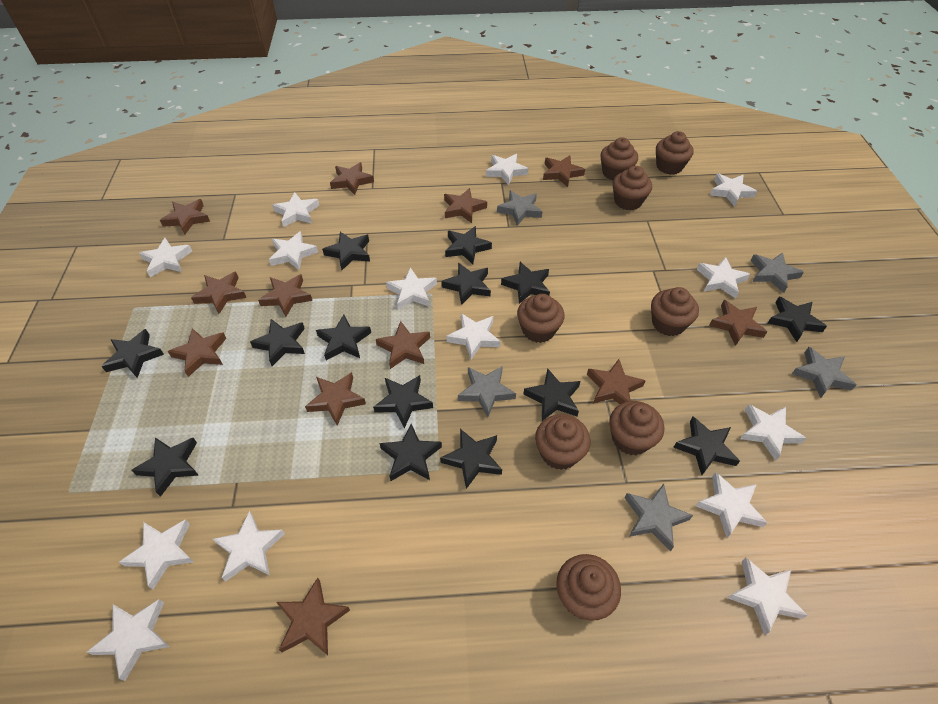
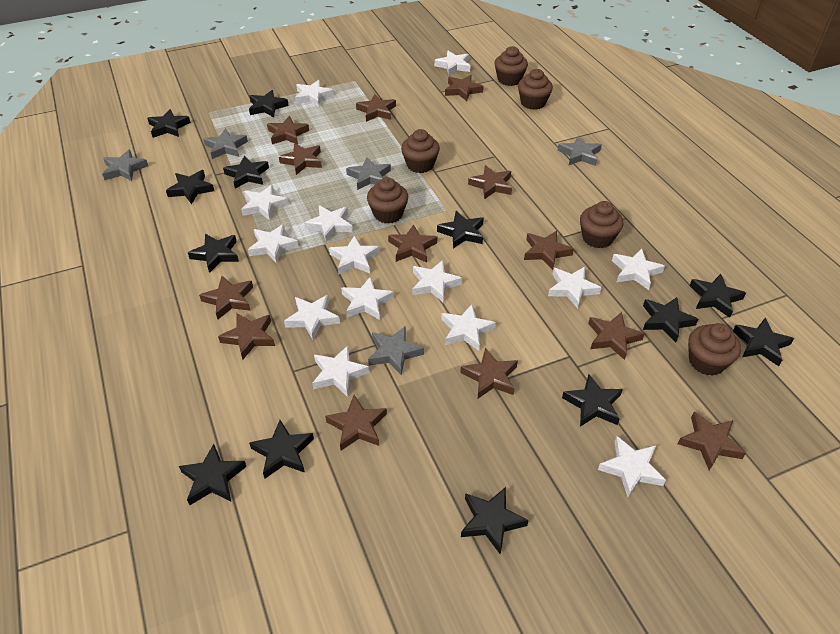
black star: 14 -> 13
brown cupcake: 8 -> 6
brown star: 12 -> 13

